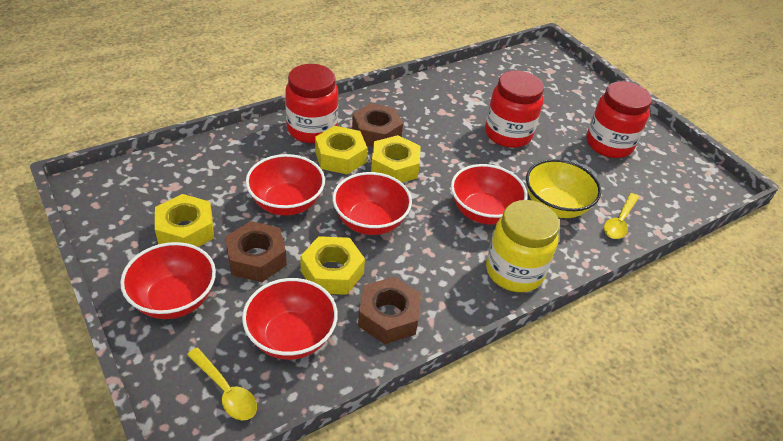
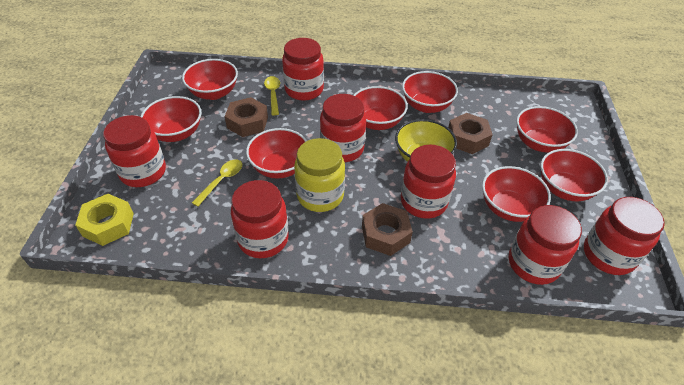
red bowl: 5 -> 8
red jar: 3 -> 7
yellow nut: 4 -> 1

